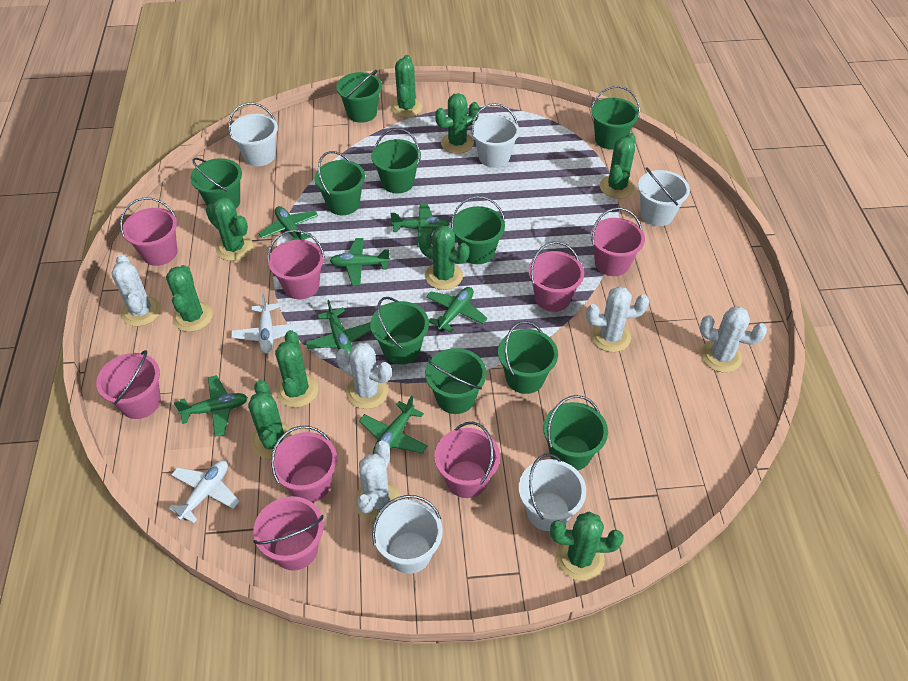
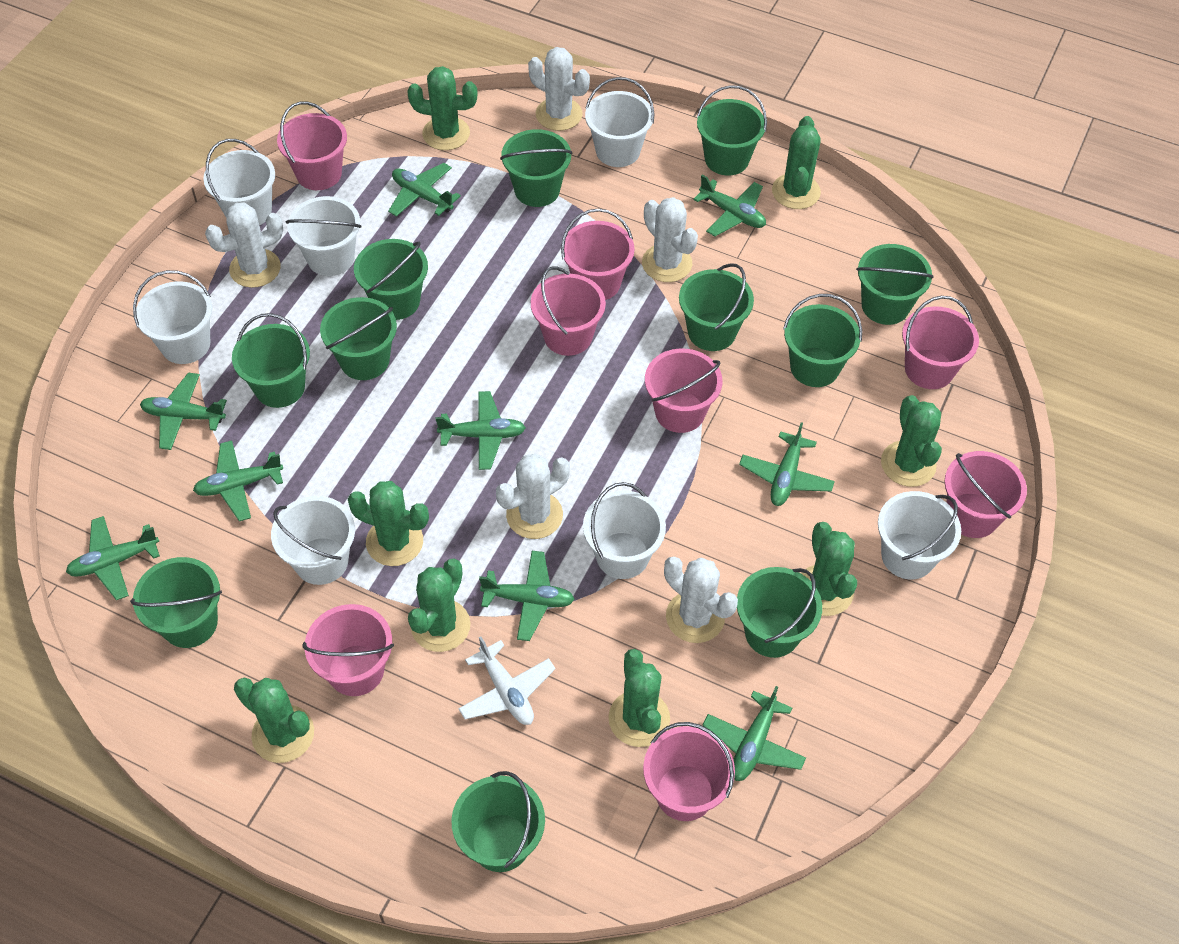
green bucket: 10 -> 11
green cactus: 9 -> 8
green plane: 7 -> 9
white bucket: 5 -> 7
white plane: 2 -> 1

